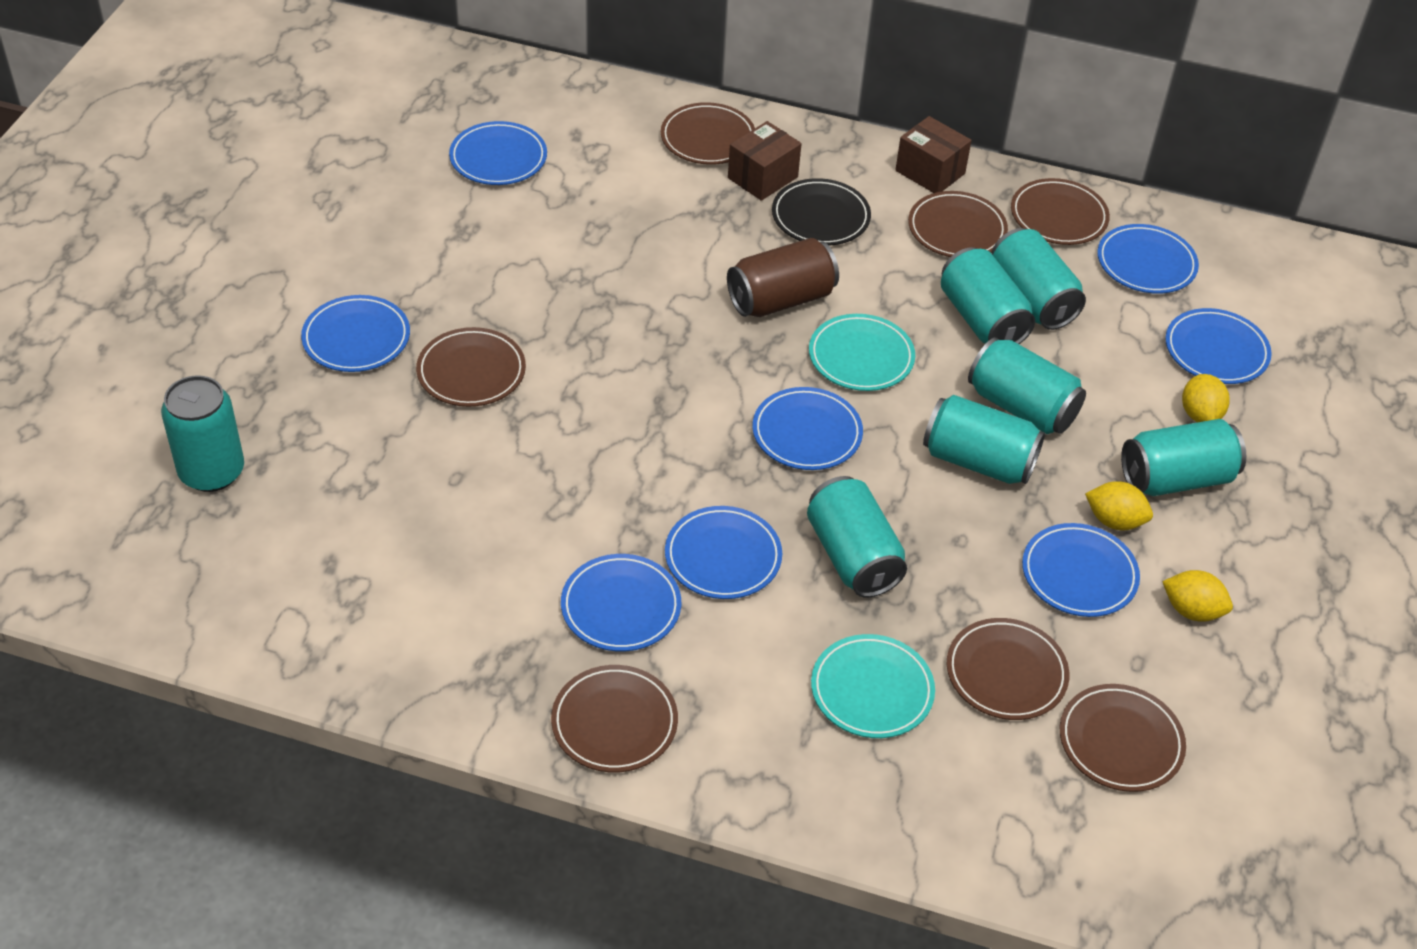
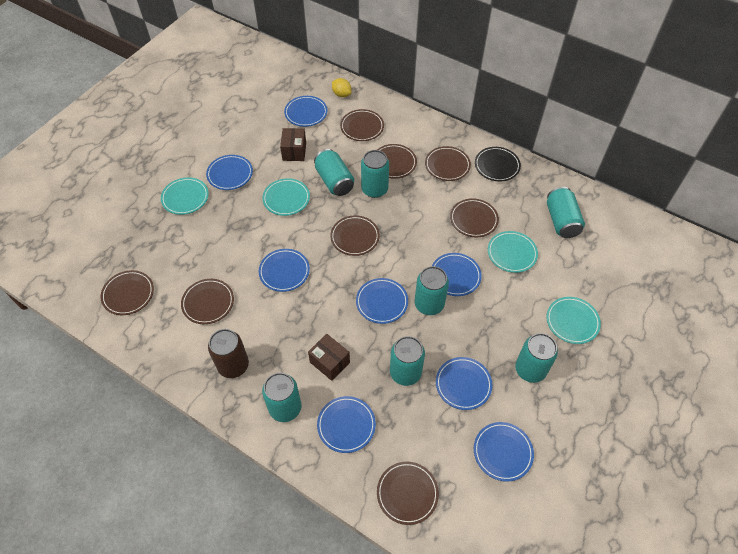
brown plate: 7 -> 8
turquoise plate: 2 -> 4
yellow lemon: 3 -> 1

